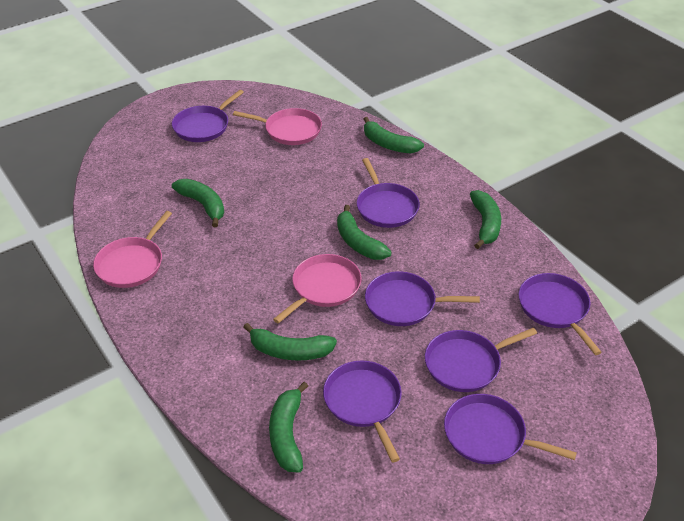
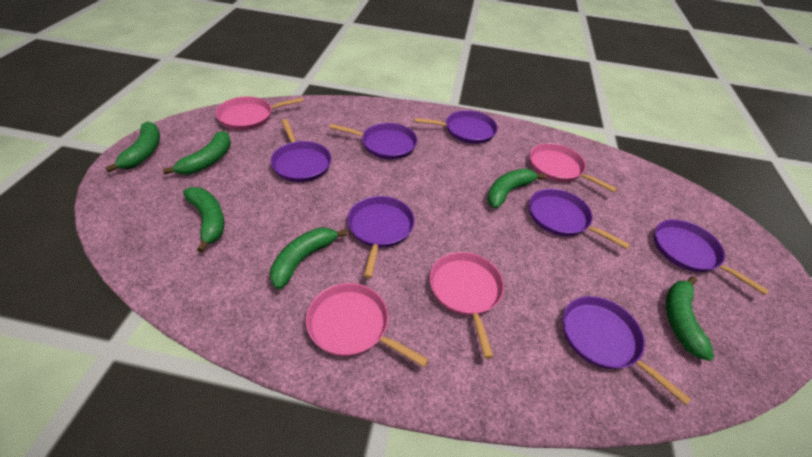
pink pan: 3 -> 4

